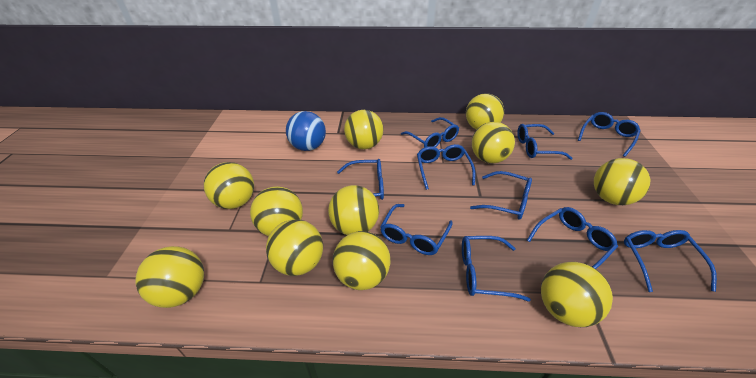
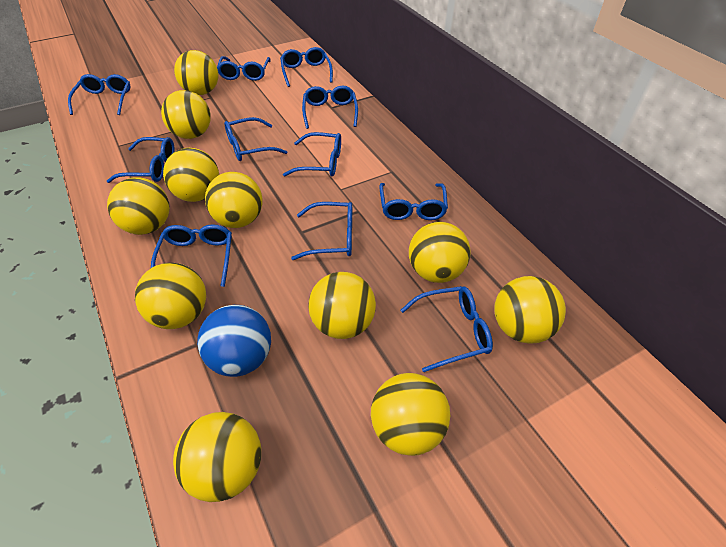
blue glasses: 10 -> 11

